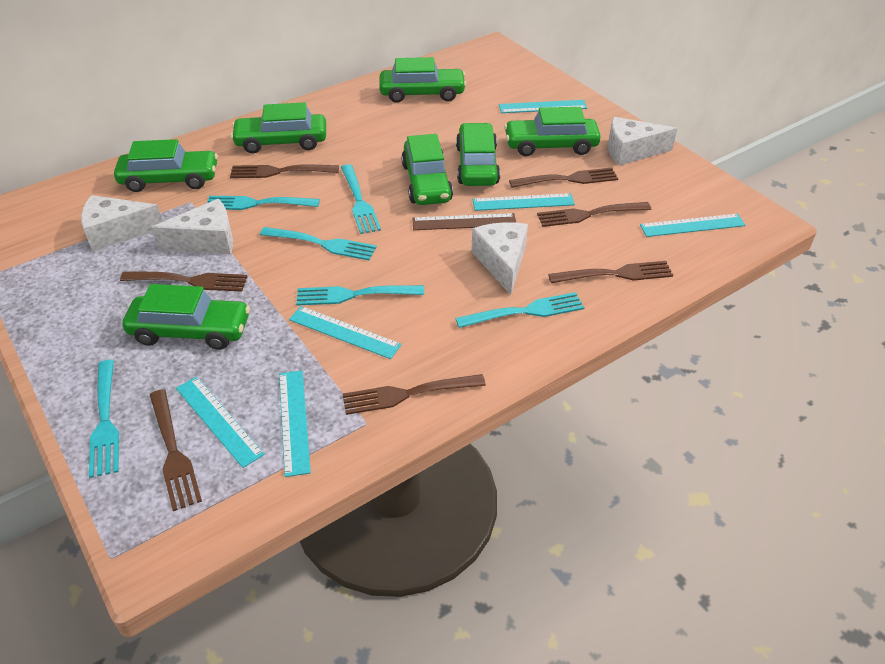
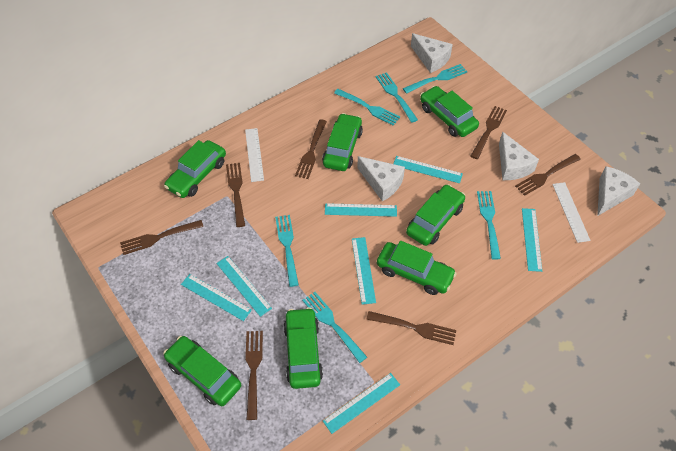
brown ruler: 1 -> 0
turquoise ruler: 6 -> 7
white ruler: 0 -> 2

